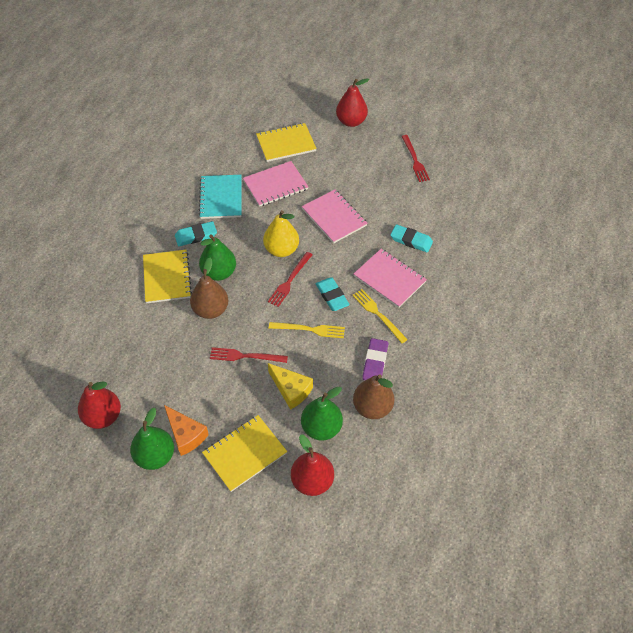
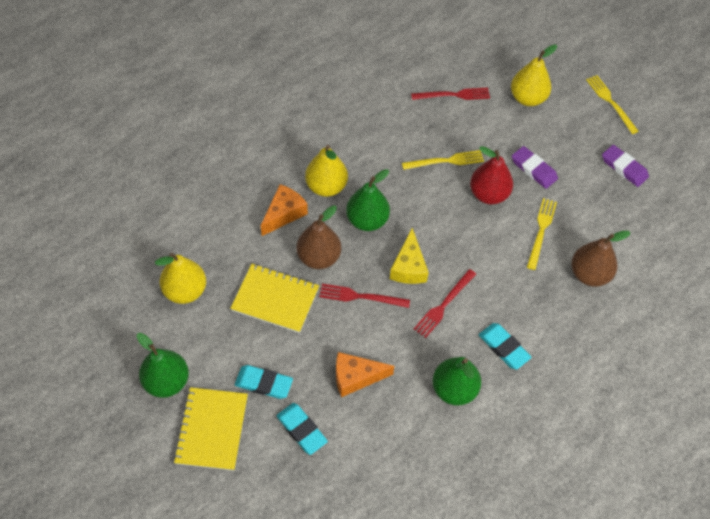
orange cheese: 1 -> 2
pink notebook: 3 -> 0
purple eraser: 1 -> 2
red pear: 3 -> 1
turquoise notebook: 1 -> 0
yellow fork: 2 -> 3
yellow notebook: 3 -> 2
yellow pear: 1 -> 3

